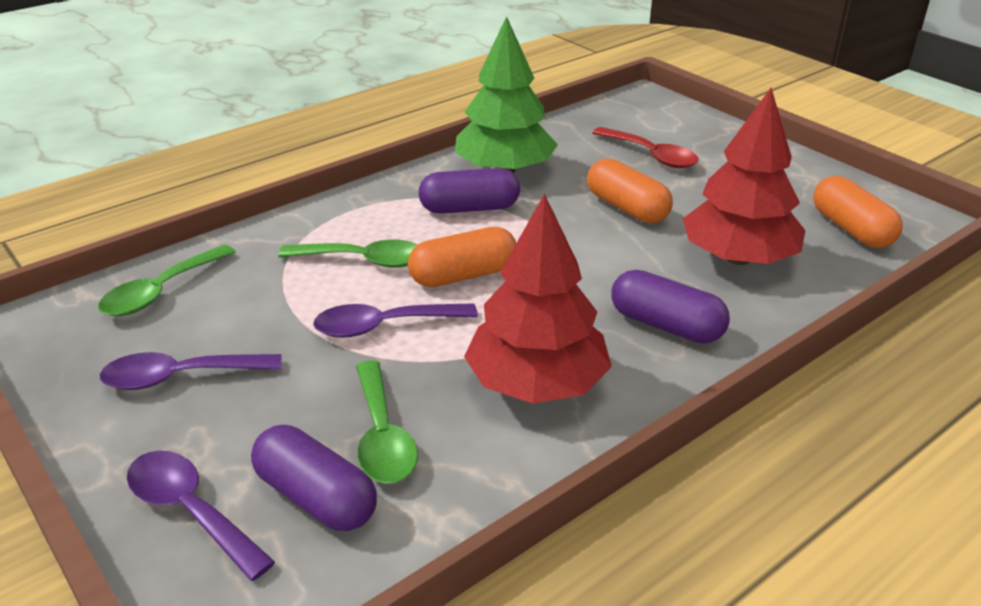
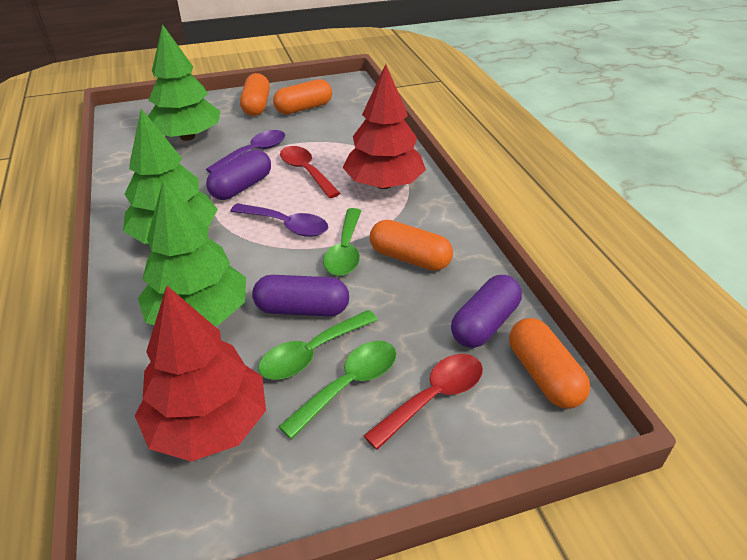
green tree: 1 -> 3
orange capsule: 3 -> 4
purple spoon: 3 -> 2
red spoon: 1 -> 2

